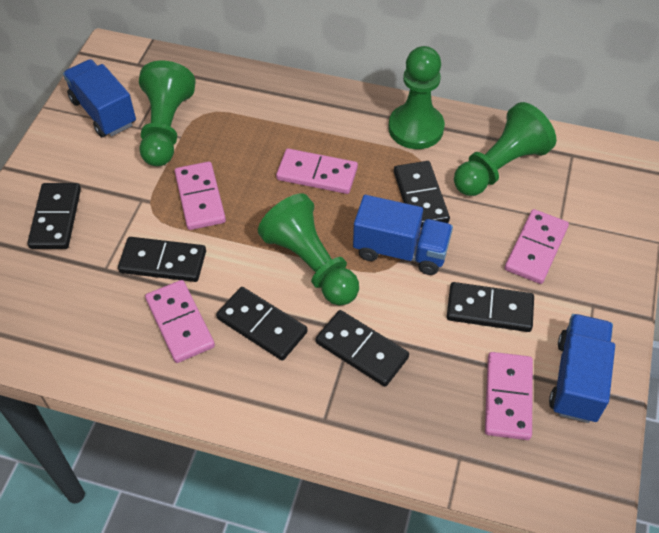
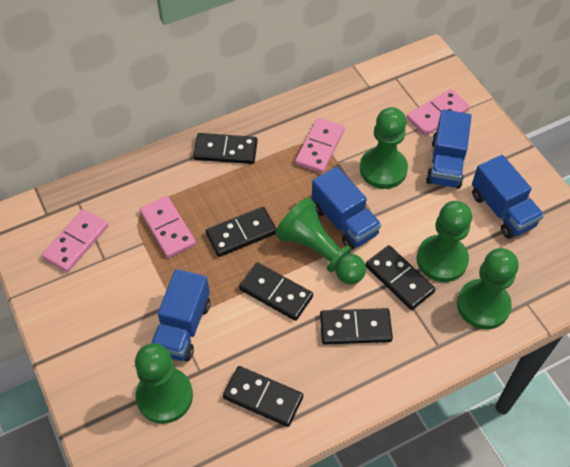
blue truck: 3 -> 4
green pawn: 4 -> 5
pink domino: 5 -> 4

